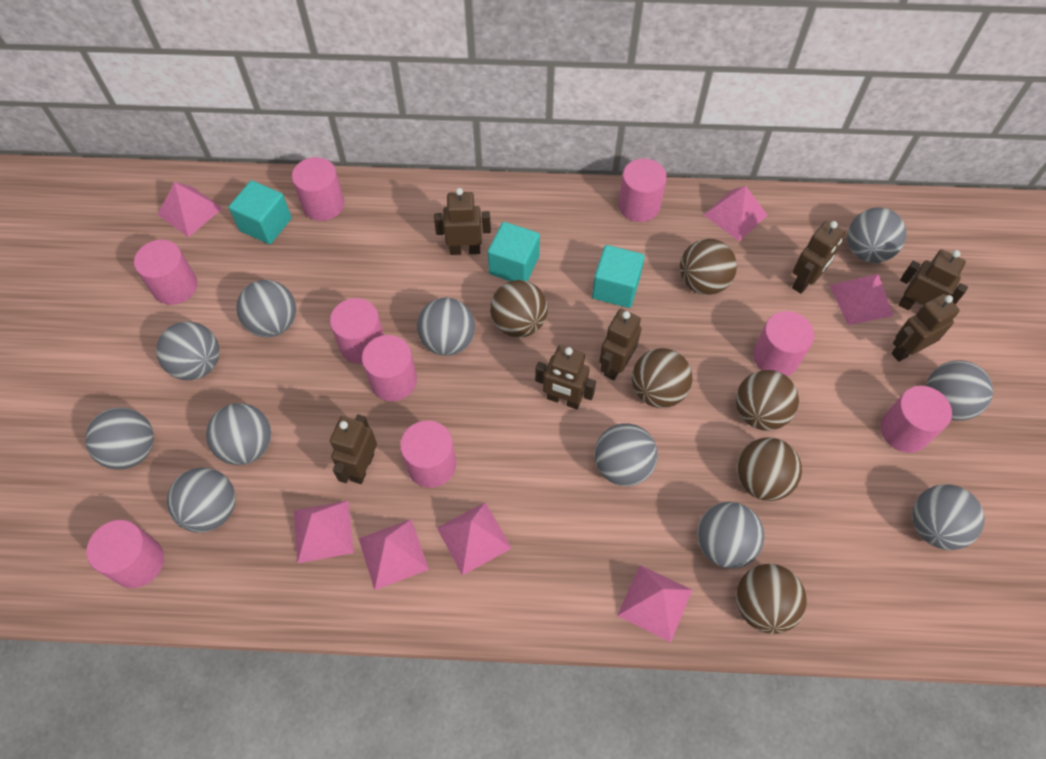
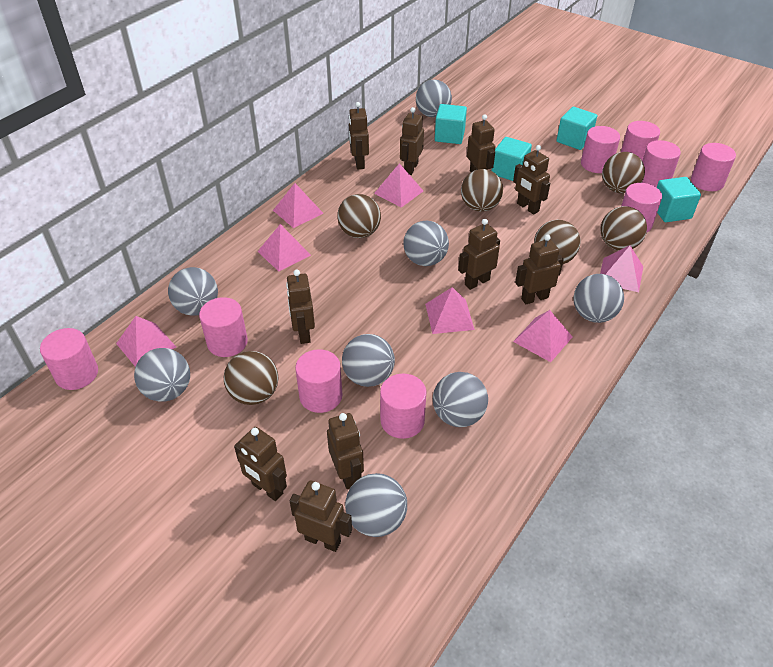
brown robot: 7 -> 10
grey ball: 11 -> 8
turquoise cube: 3 -> 4

